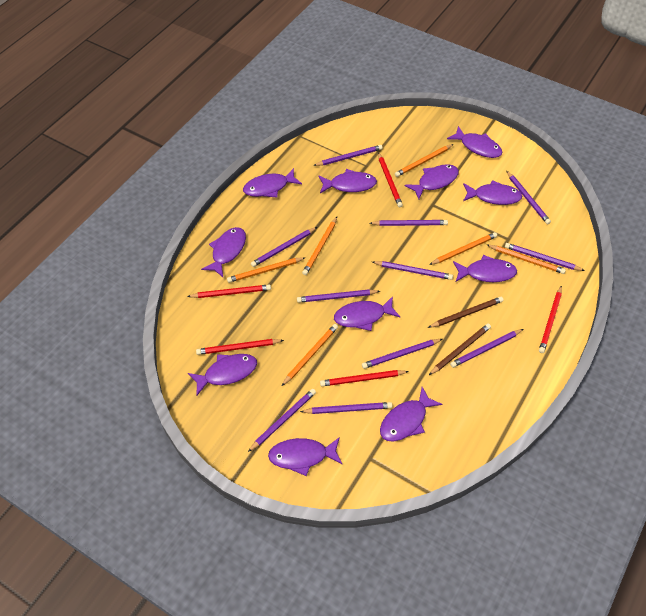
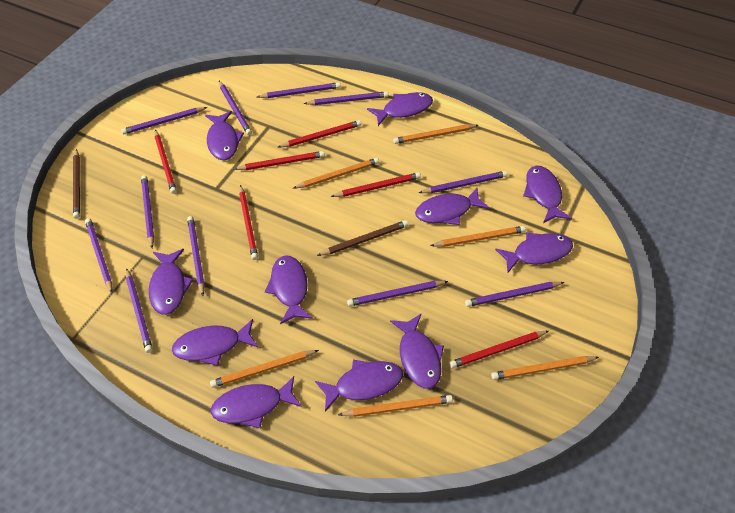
red pencil: 5 -> 6

